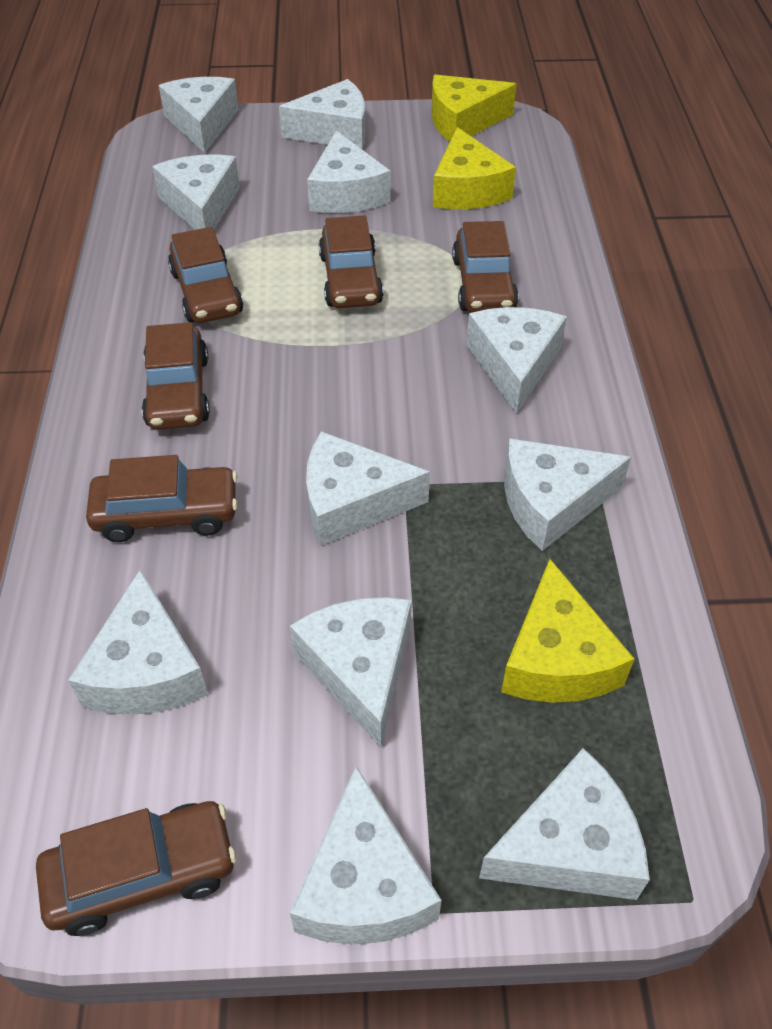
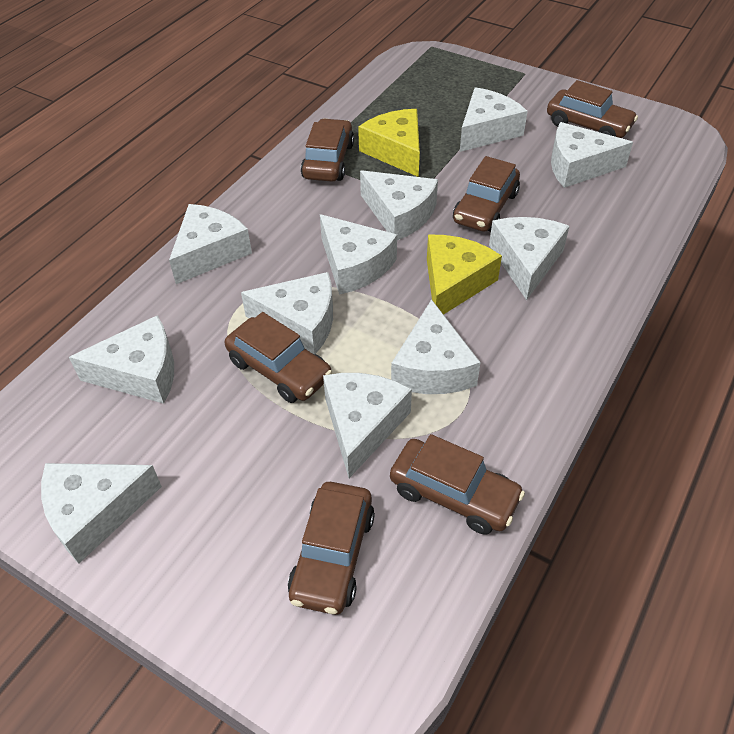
yellow cheese: 3 -> 2

